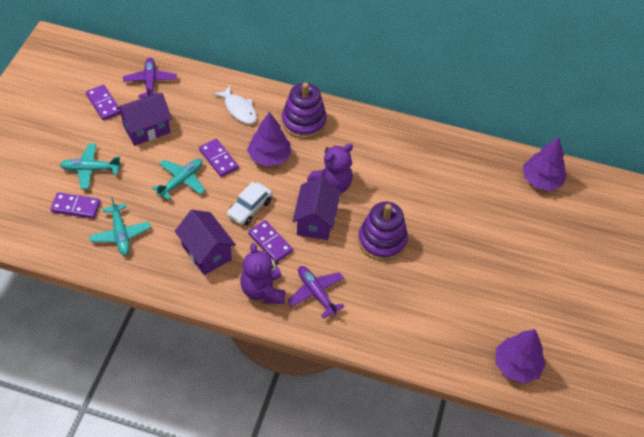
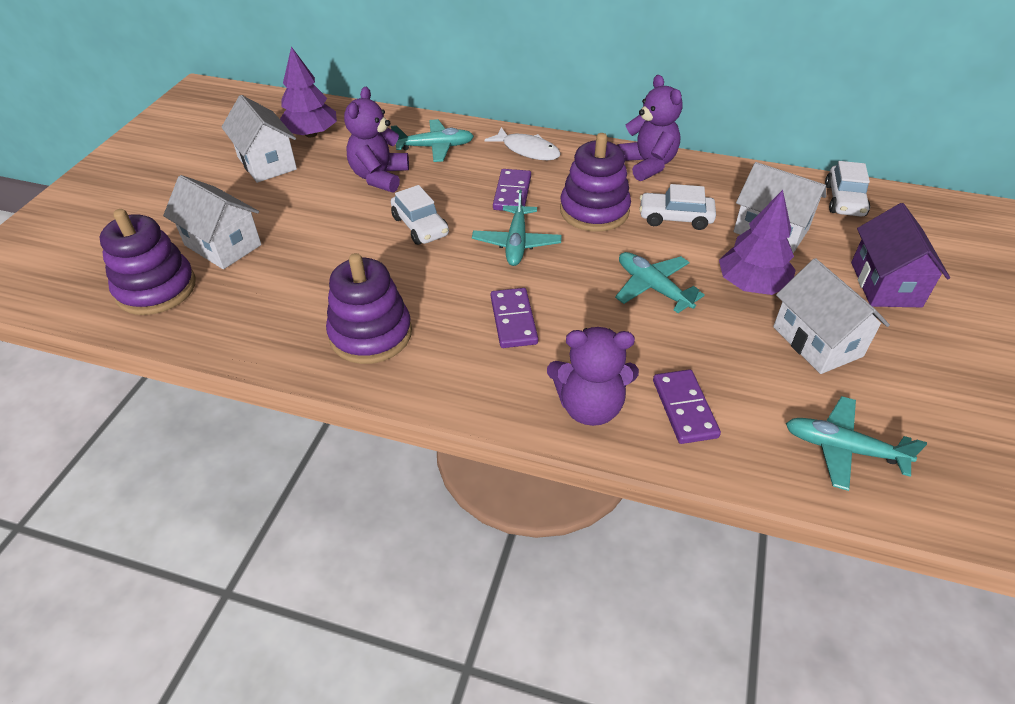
purple domino: 4 -> 3
purple house: 3 -> 1
purple plane: 2 -> 0
purple stacking toy: 2 -> 3
purple teddy bear: 2 -> 3
purple tree: 3 -> 2
turquoise plane: 3 -> 4
white car: 1 -> 3
white house: 0 -> 4

